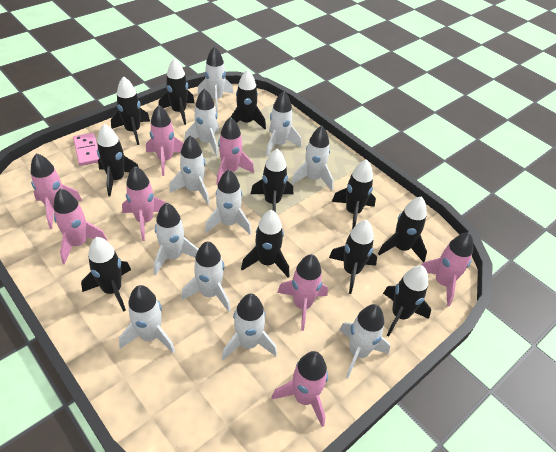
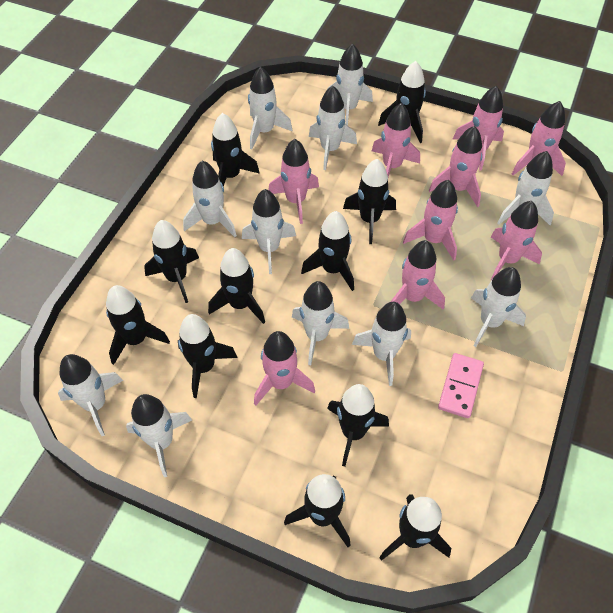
pink rocket: 8 -> 9

